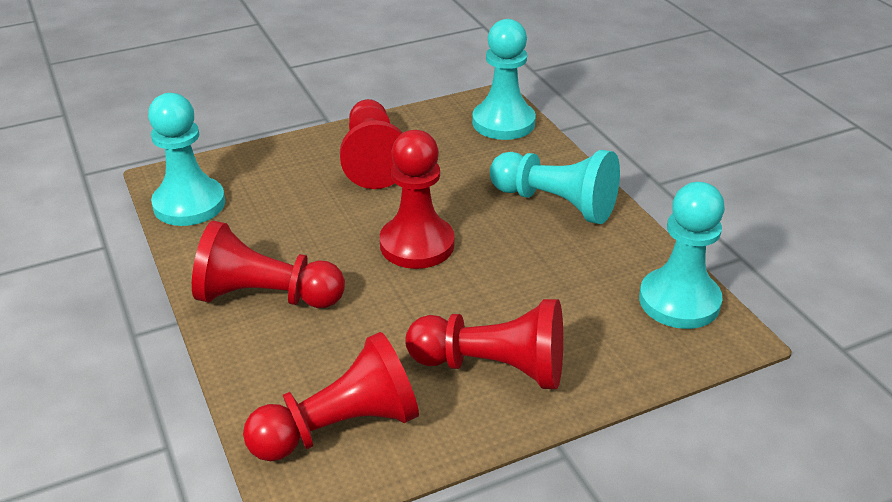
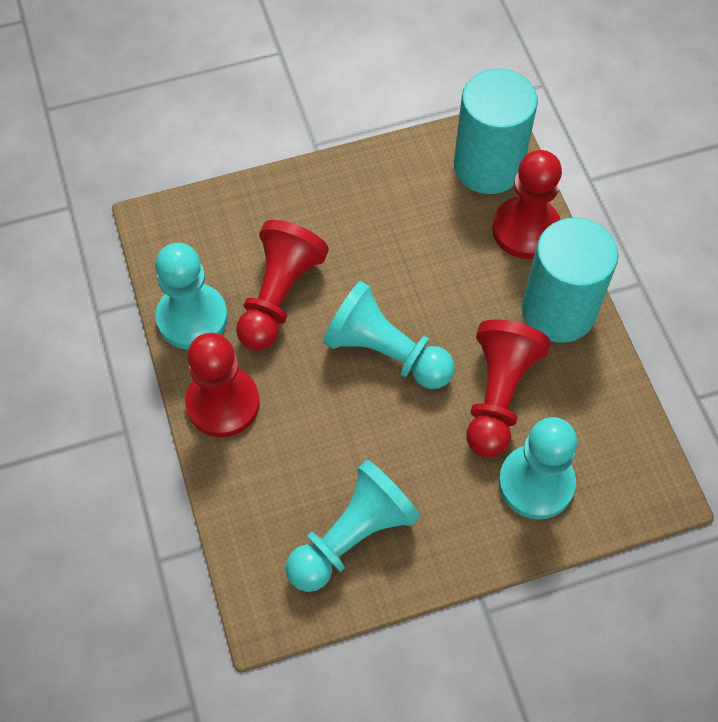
red pawn: 5 -> 4
turquoise cylinder: 0 -> 2

